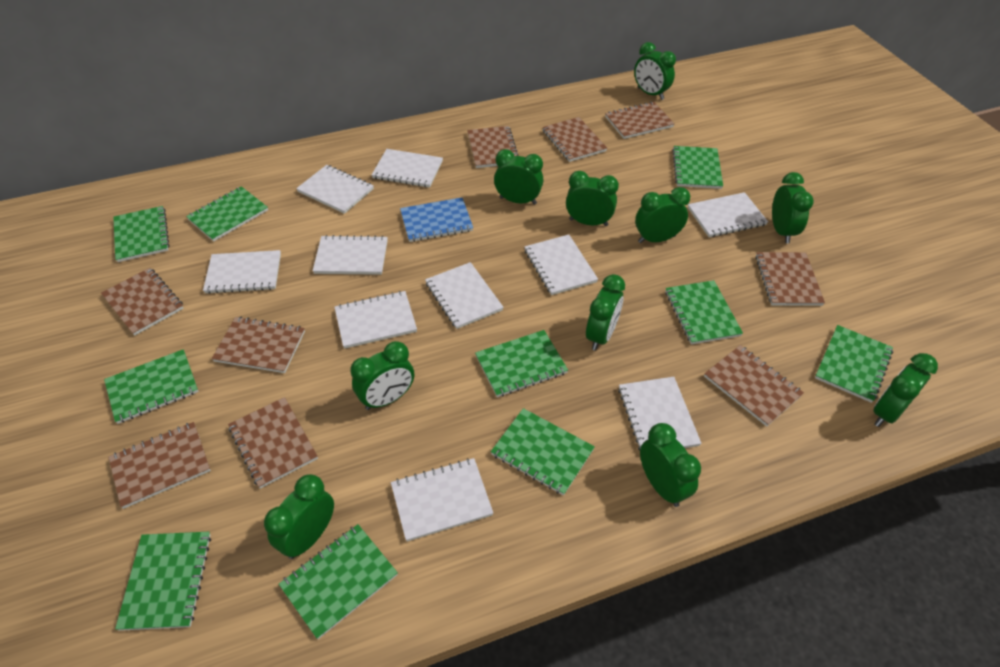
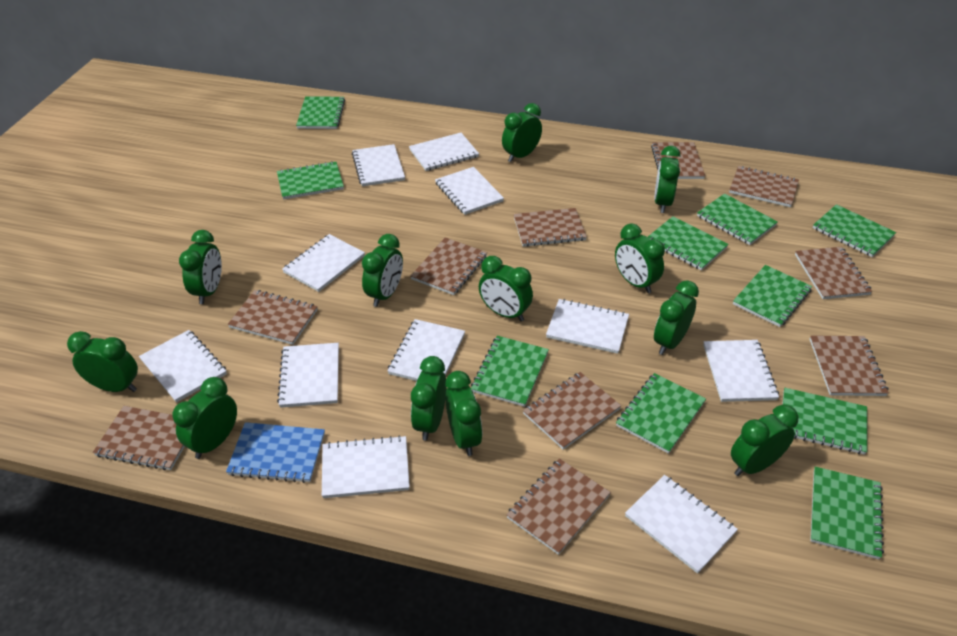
brown notebook: 9 -> 10
green clock: 10 -> 12
white notebook: 10 -> 11

